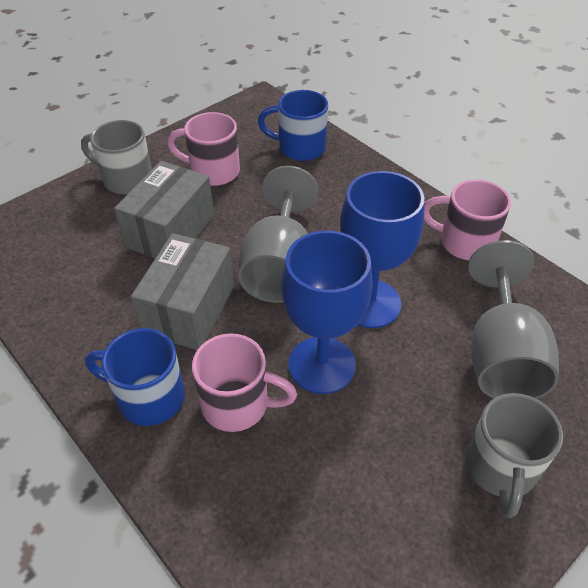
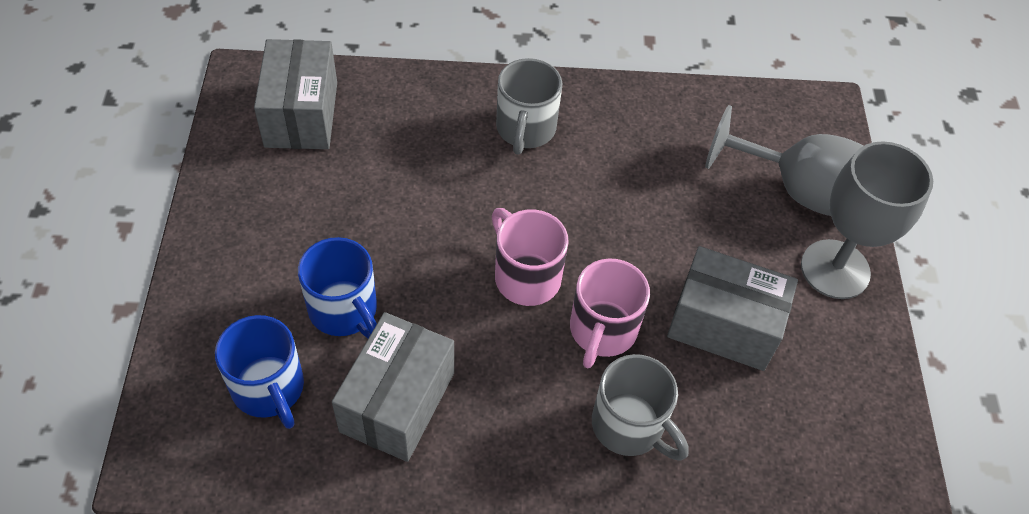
blue goblet: 2 -> 0
grey box: 2 -> 3
pink mug: 3 -> 2

